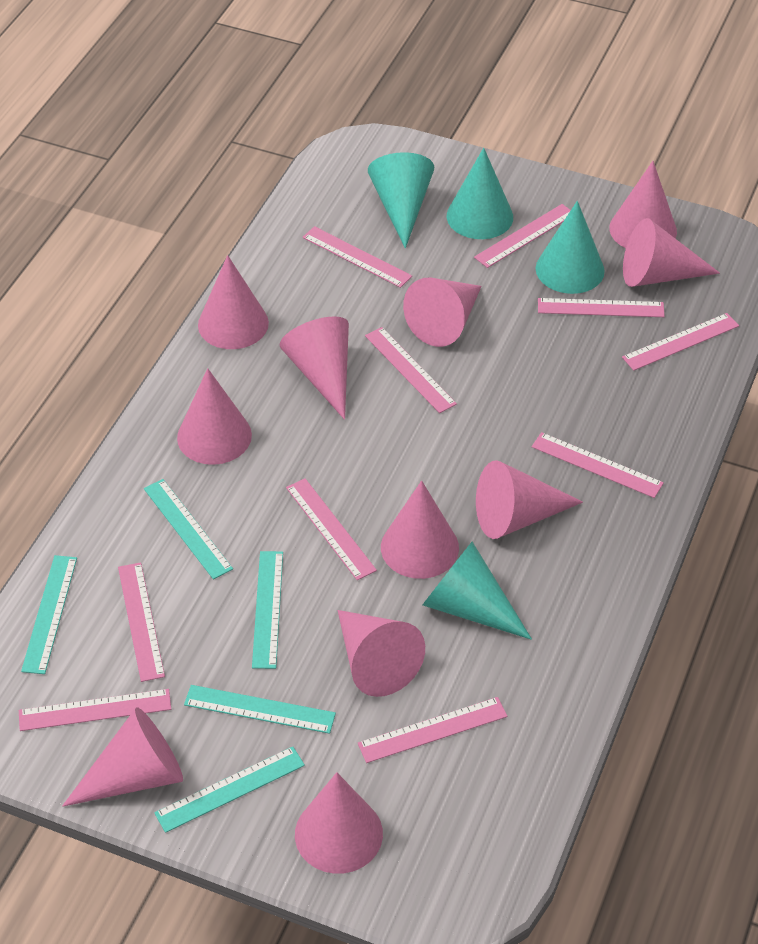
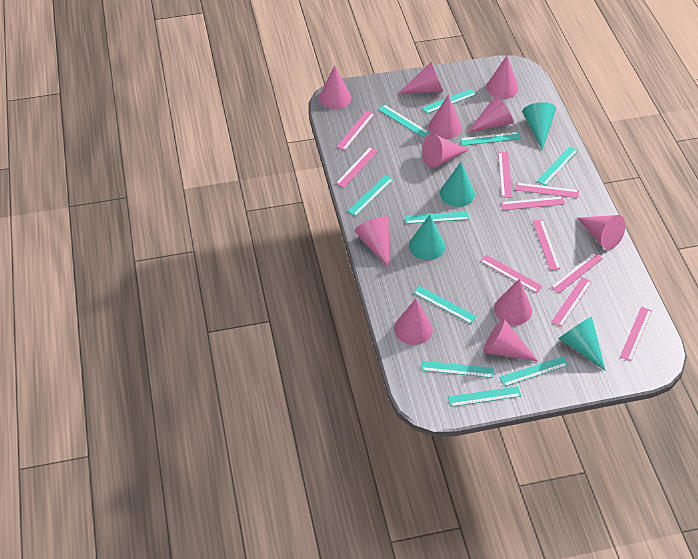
turquoise ruler: 5 -> 10

